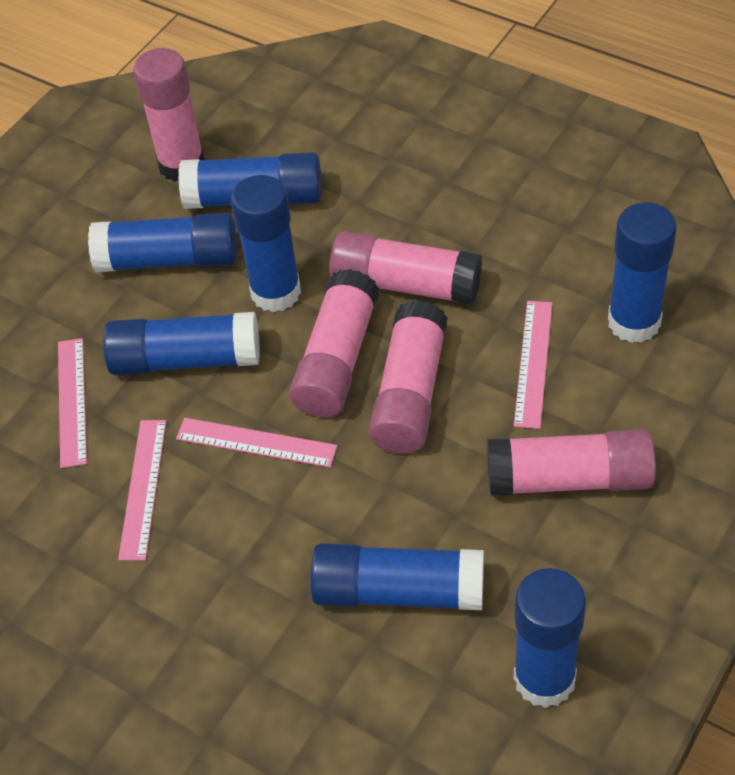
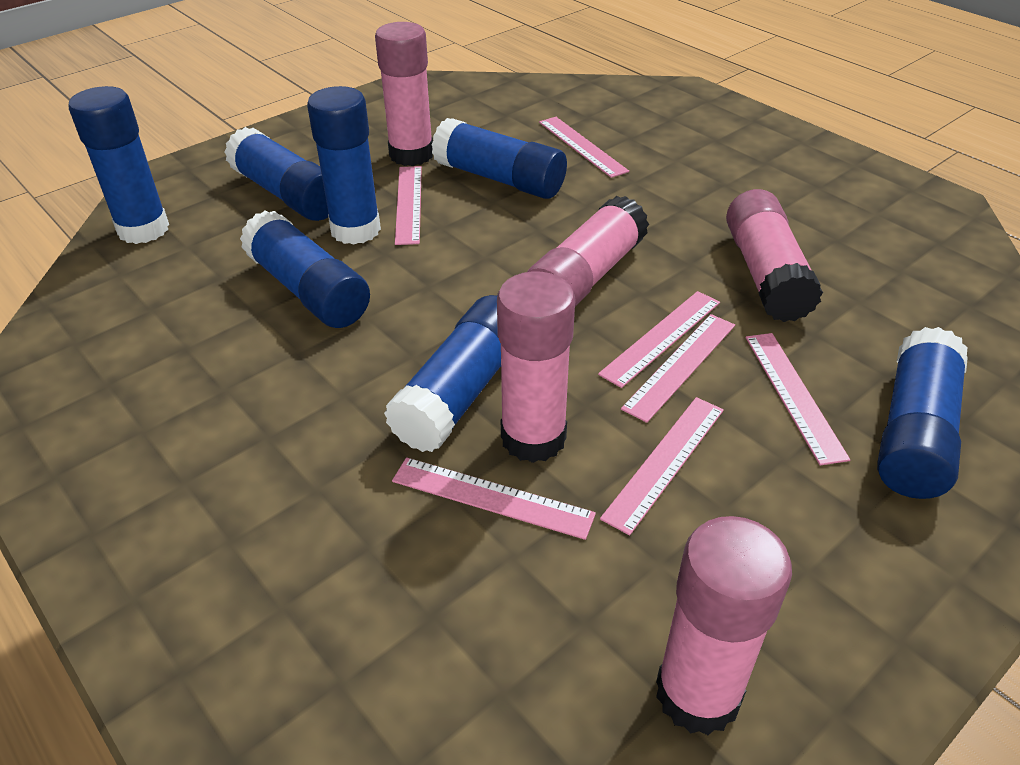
pink ruler: 4 -> 7

